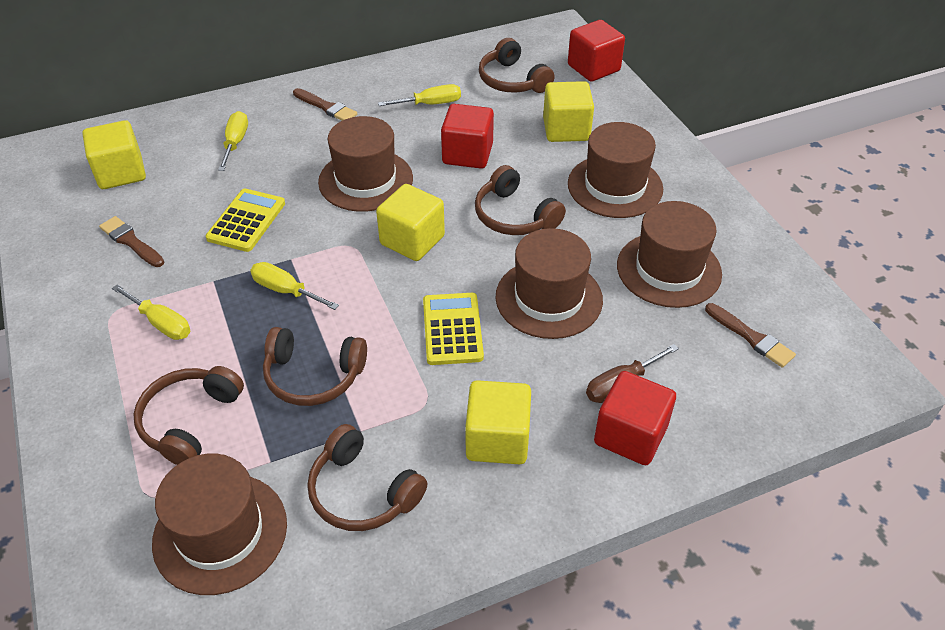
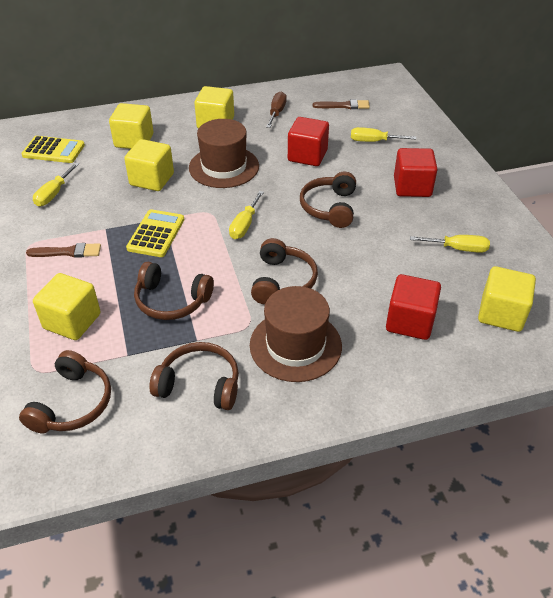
brown brush: 3 -> 2
brown hat: 5 -> 2
yellow cube: 4 -> 5

